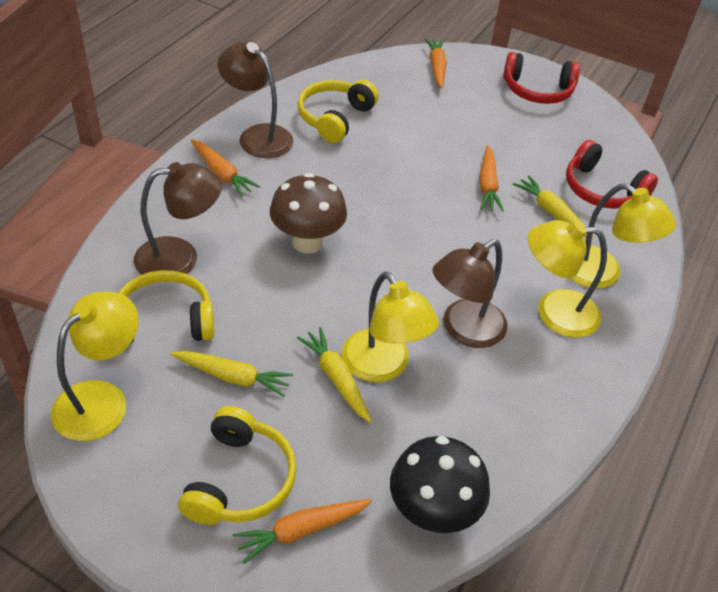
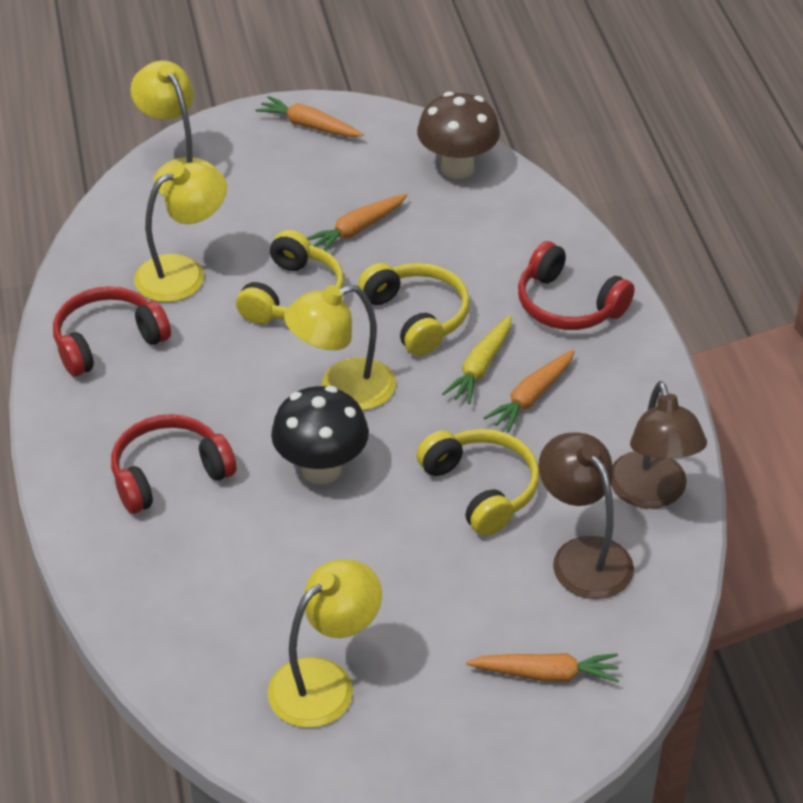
brown lamp: 3 -> 2
red headphones: 2 -> 3
yellow carrot: 3 -> 1

